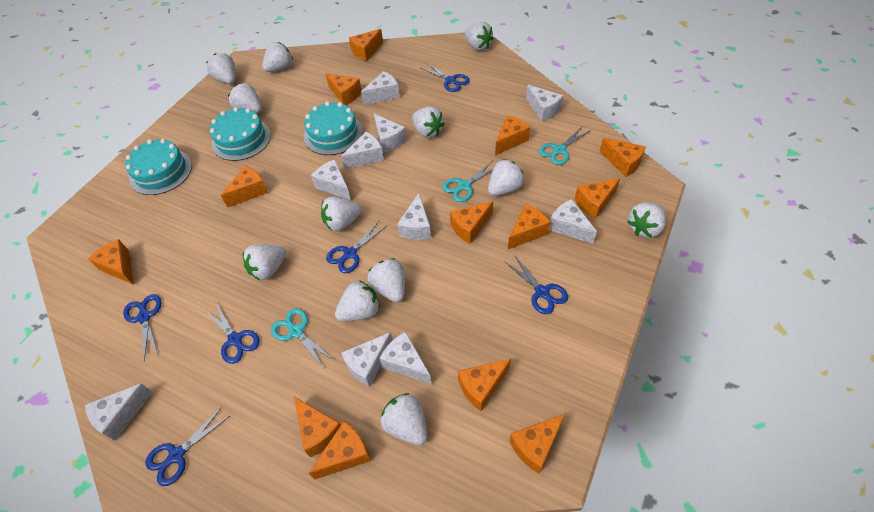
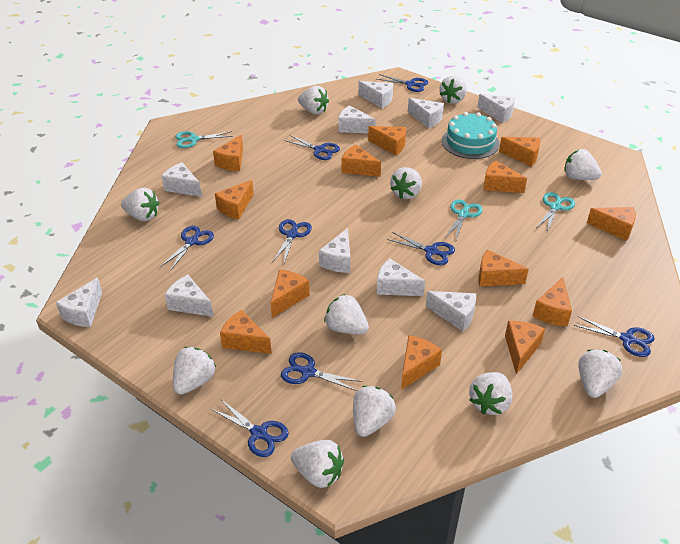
blue scissors: 6 -> 8
turquoise cake: 3 -> 1
white strawberry: 12 -> 11

